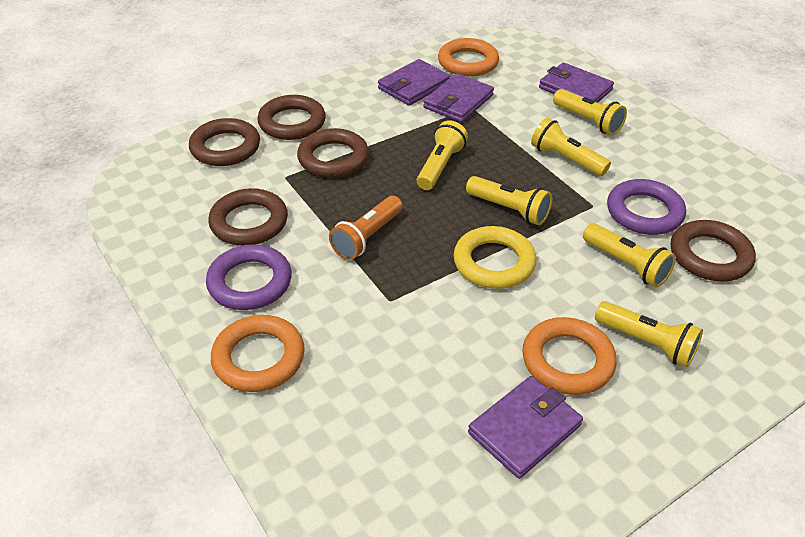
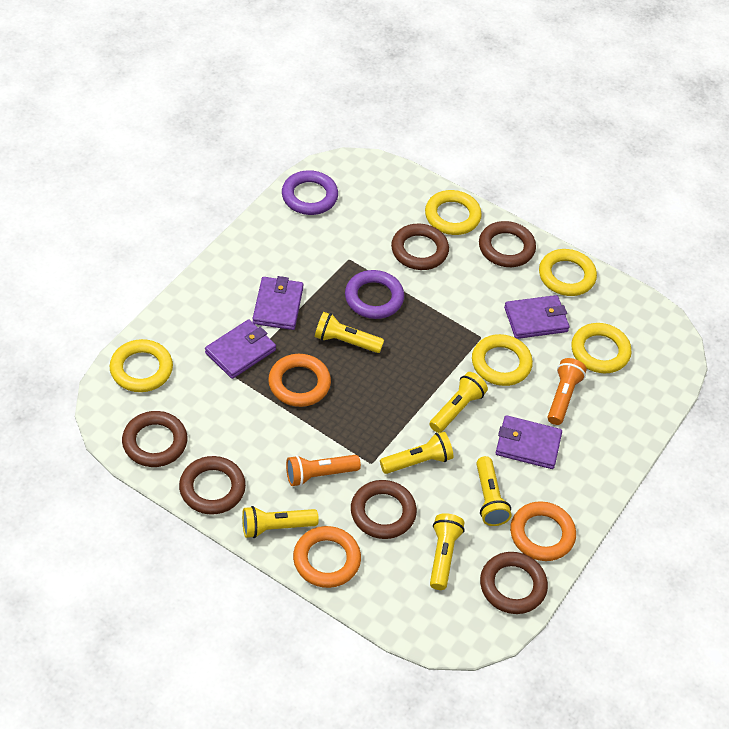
brown ring: 5 -> 6
orange flashlight: 1 -> 2
yellow ring: 1 -> 5

